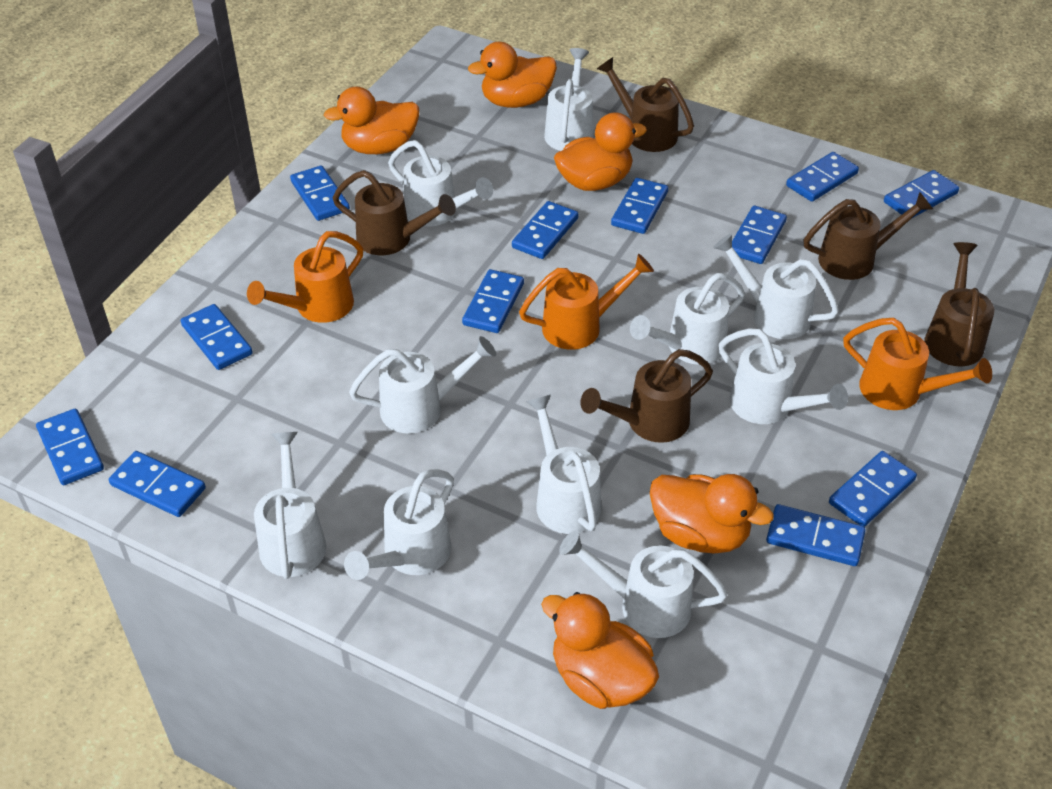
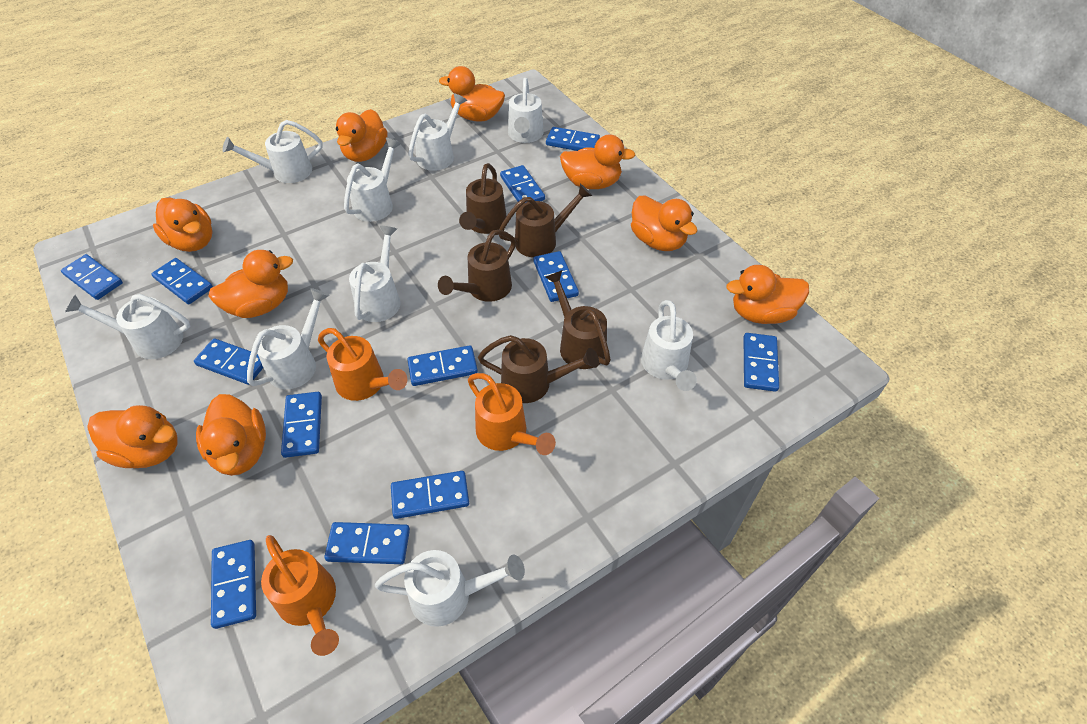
orange duck: 5 -> 9
white watering can: 10 -> 9

